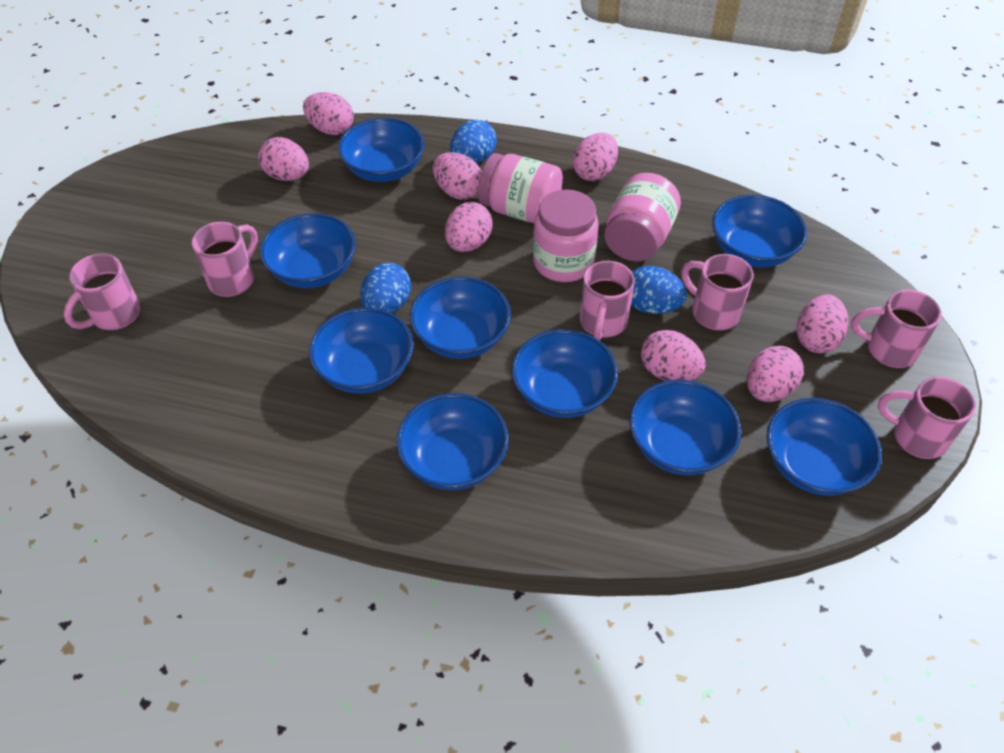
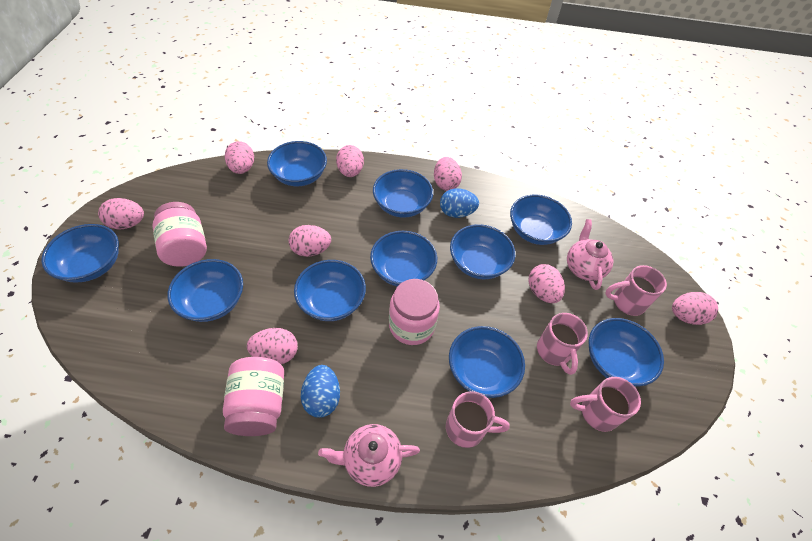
blue bowl: 9 -> 10
blue egg: 3 -> 2
pink mug: 6 -> 4
pink teapot: 0 -> 2

